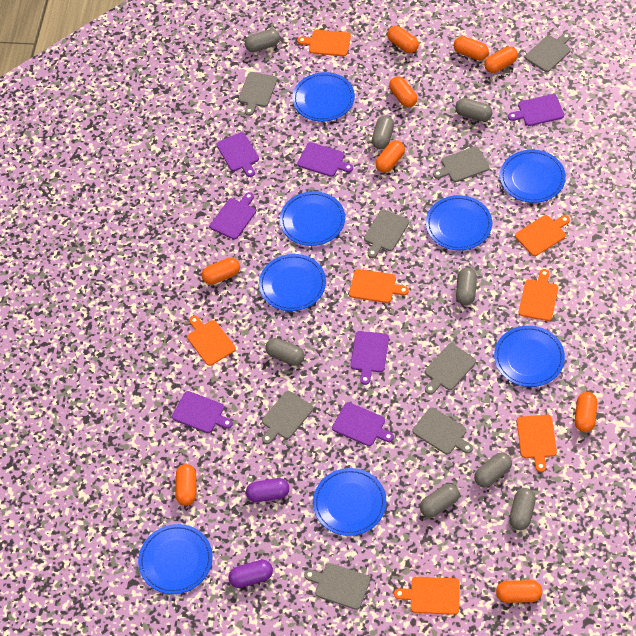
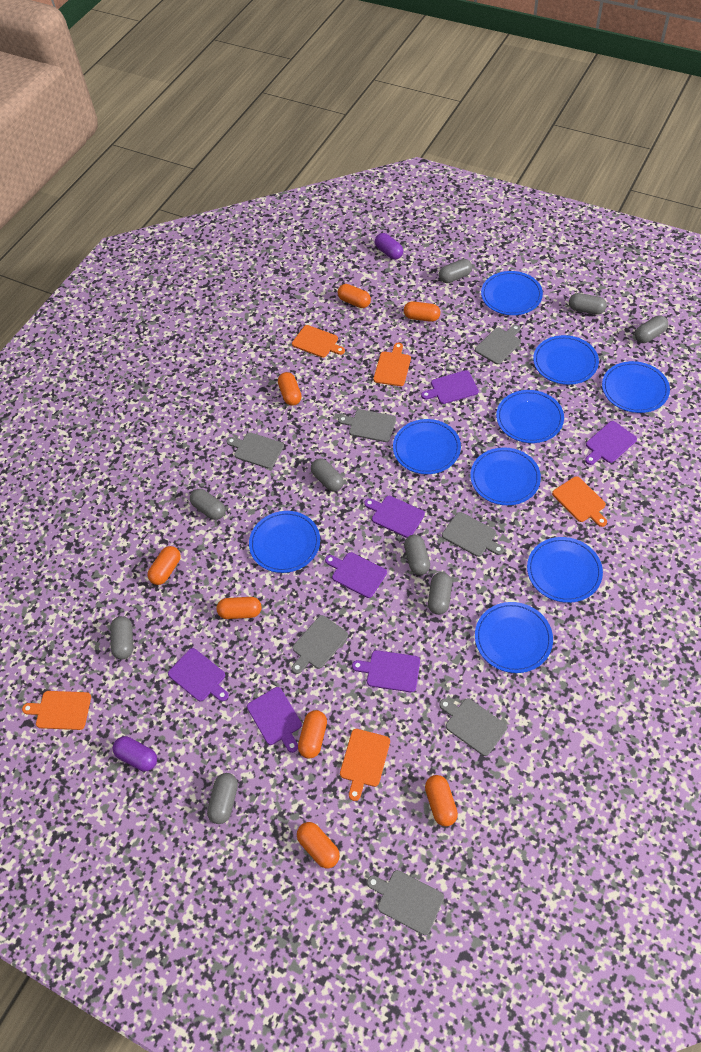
blue plate: 8 -> 9
grey capsule: 8 -> 9
grey cutting board: 8 -> 7
orange capsule: 9 -> 8
orange cutting board: 7 -> 5

